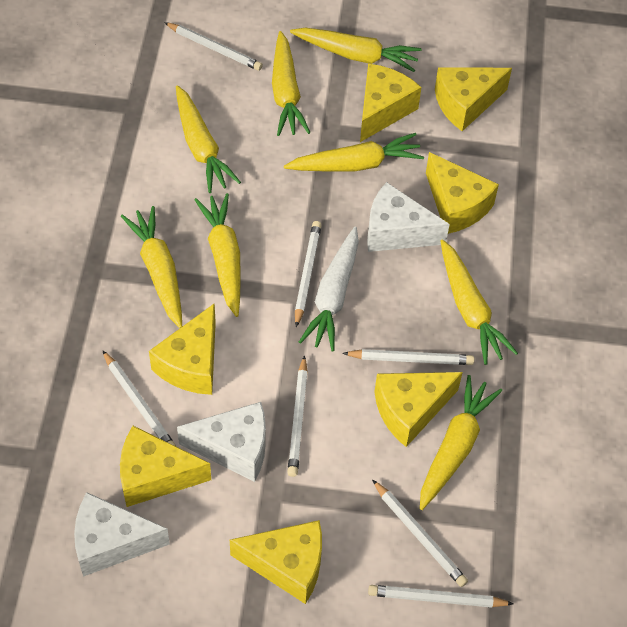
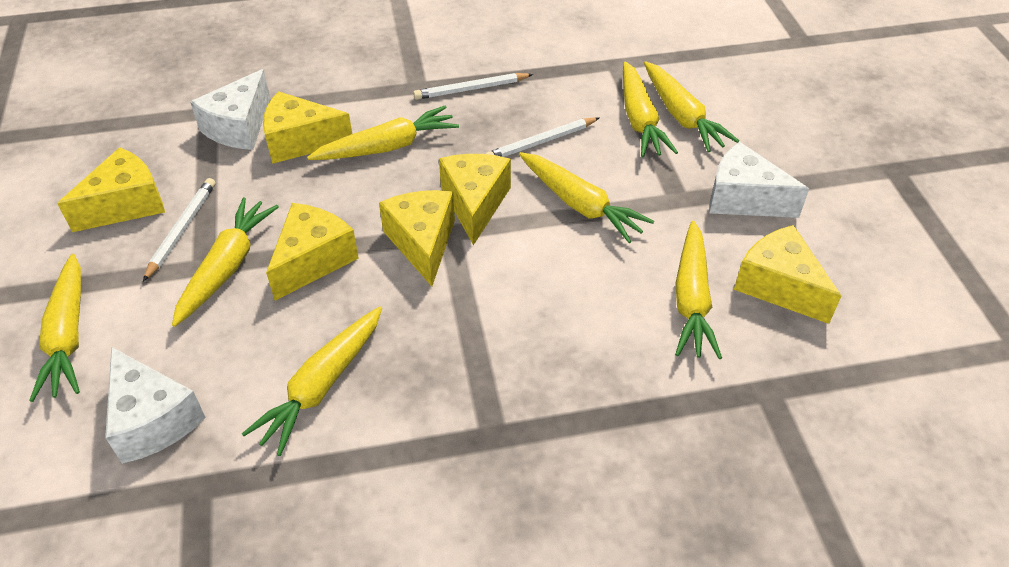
white carrot: 1 -> 0
white pencil: 7 -> 3
yellow cheese: 7 -> 6

